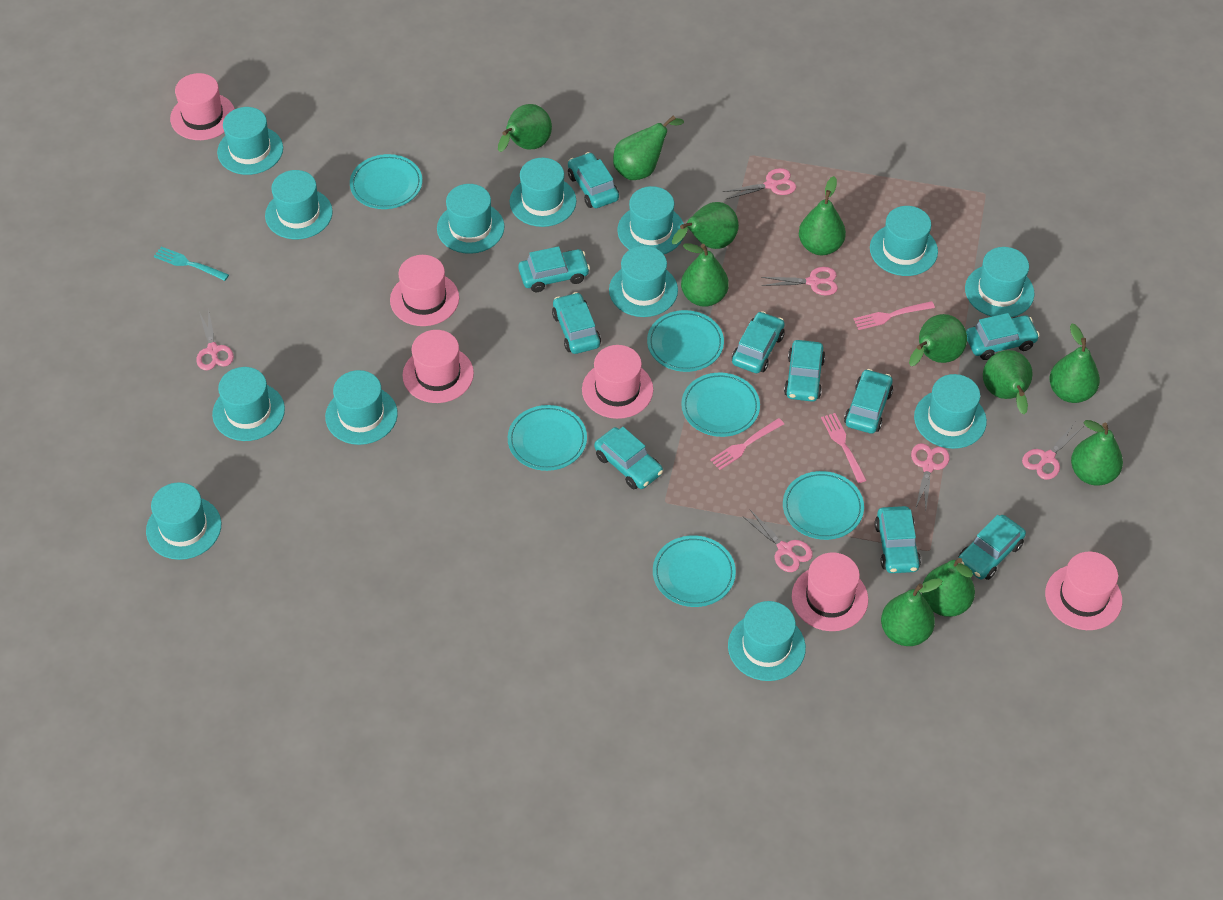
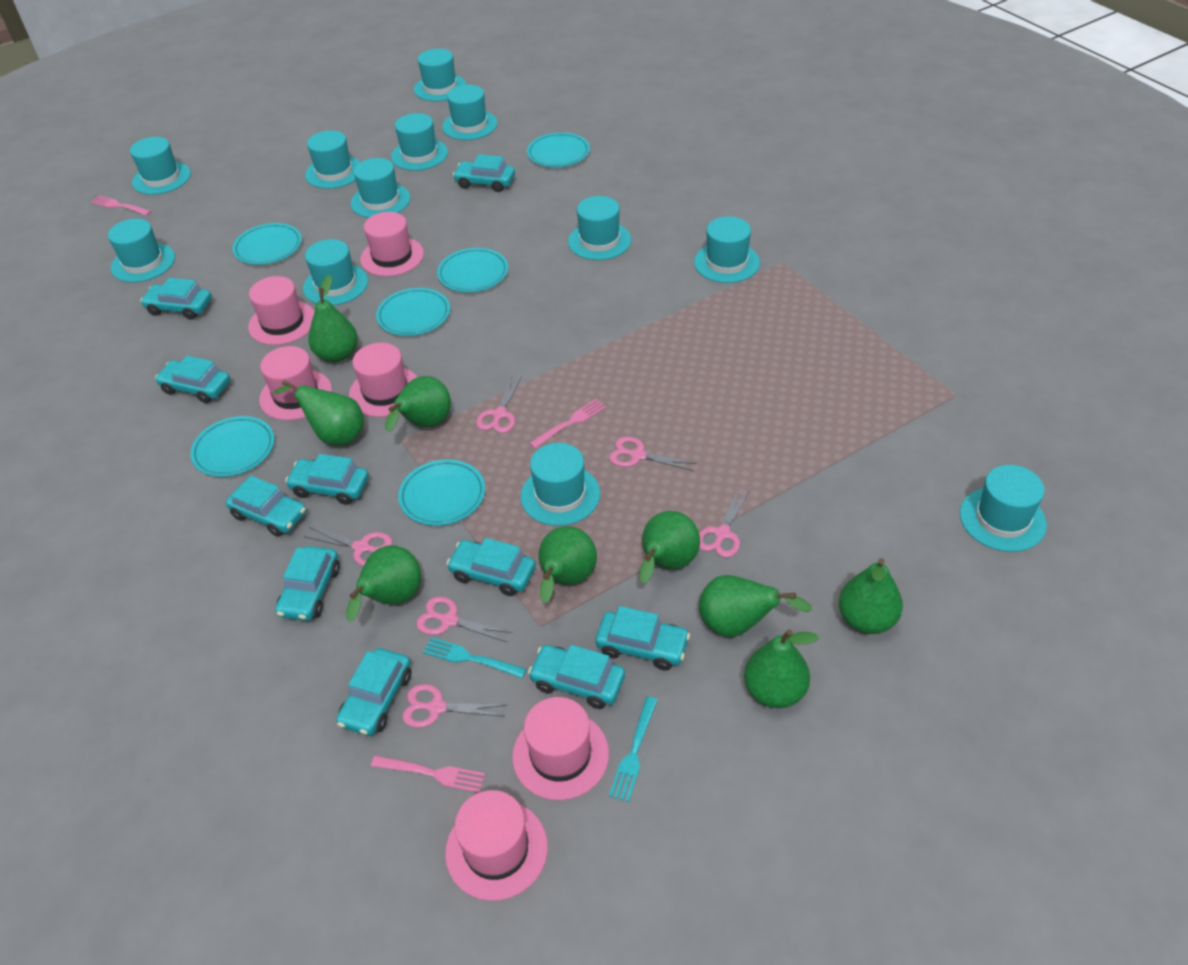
green pear: 11 -> 9
turquoise fork: 1 -> 2
turquoise hat: 13 -> 12

